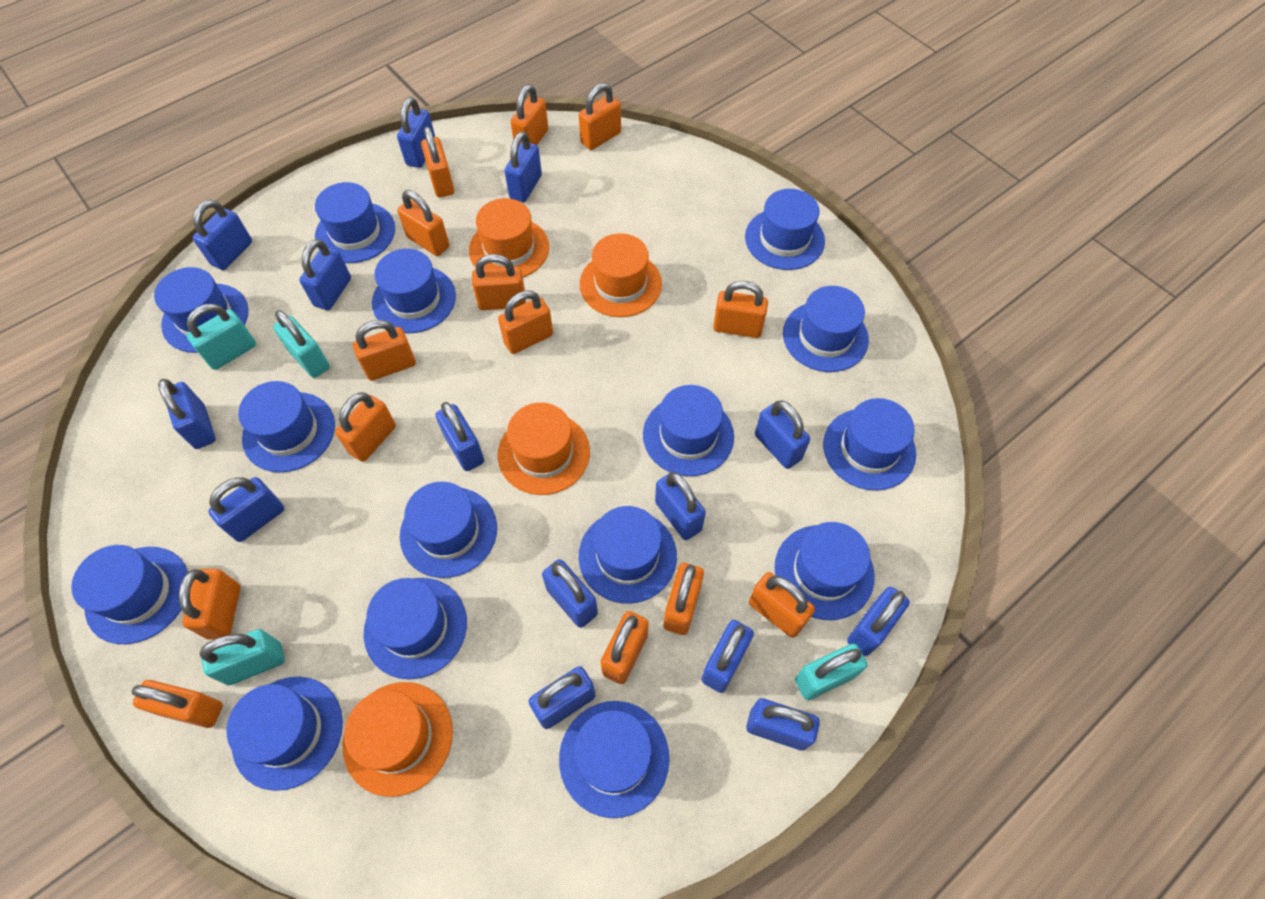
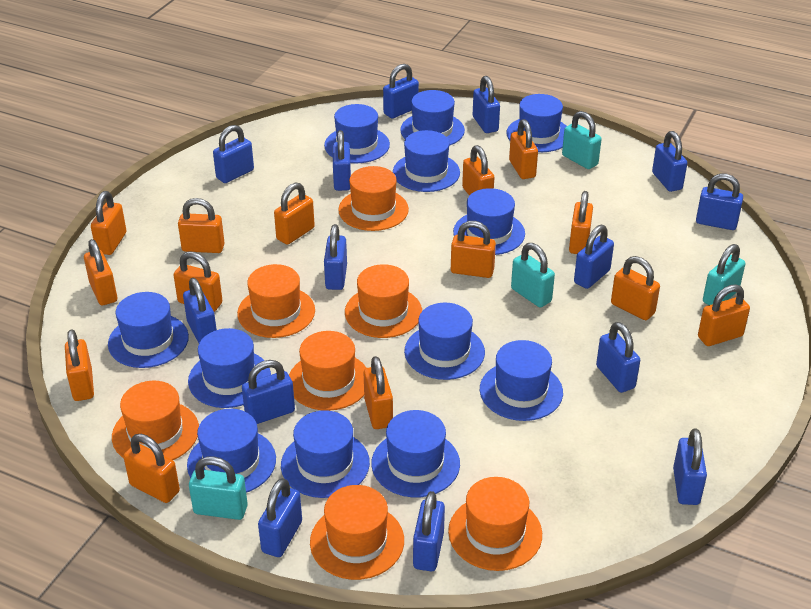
blue hat: 15 -> 12
orange hat: 4 -> 7

